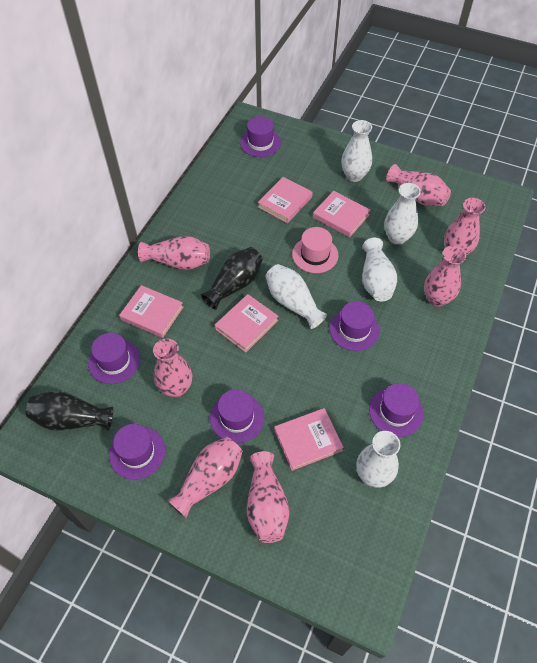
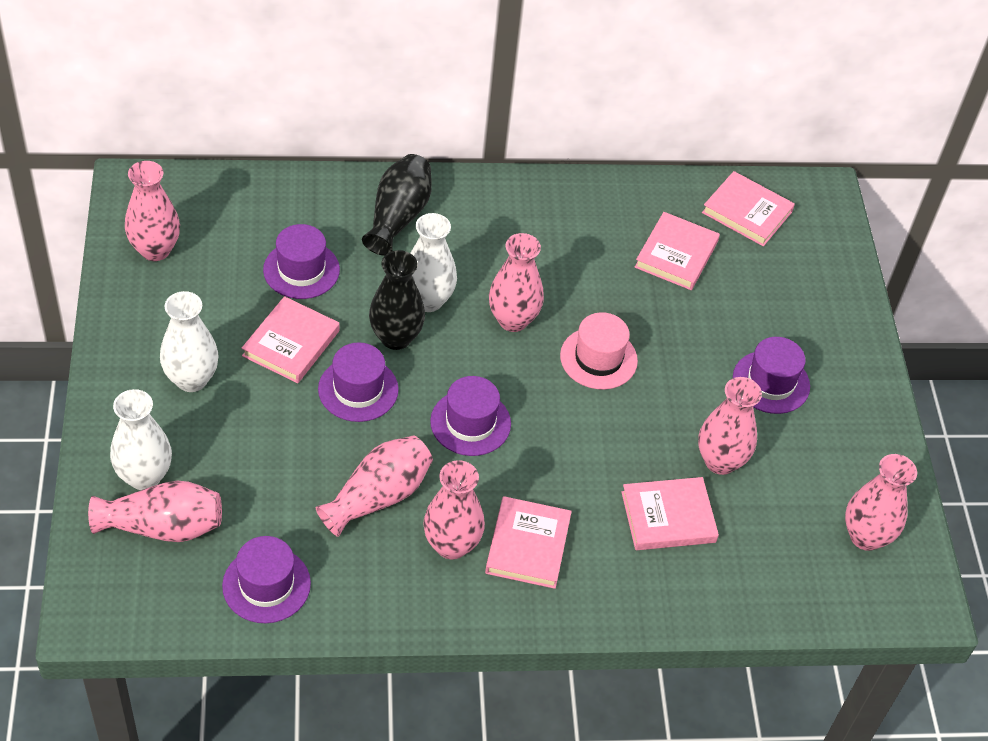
purple hat: 6 -> 5
white vase: 5 -> 3

